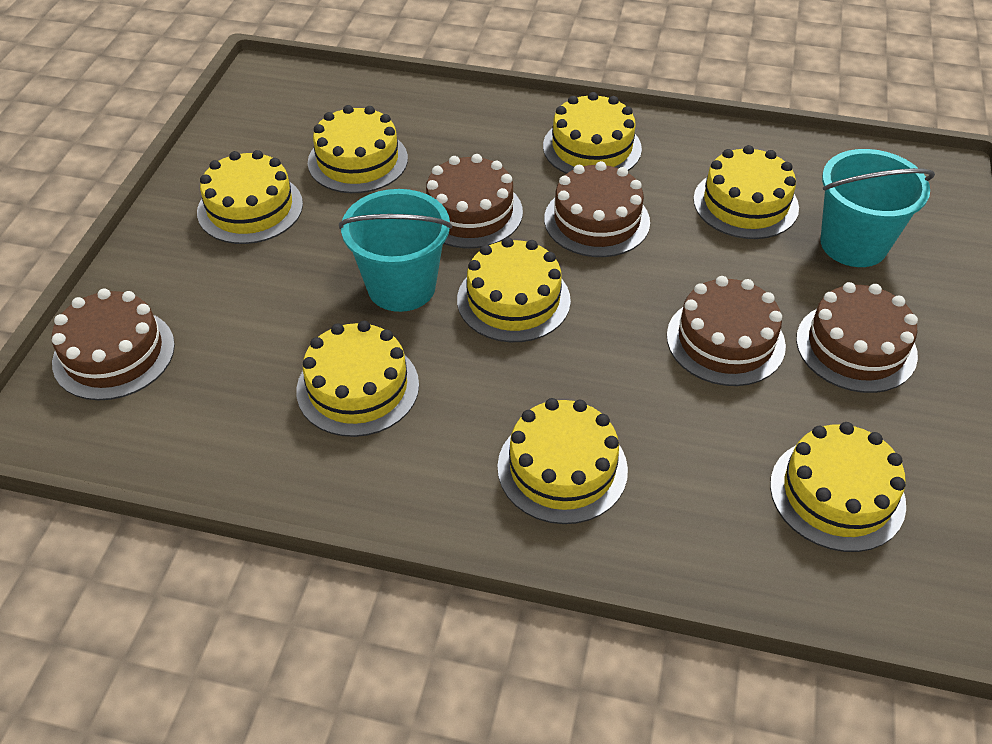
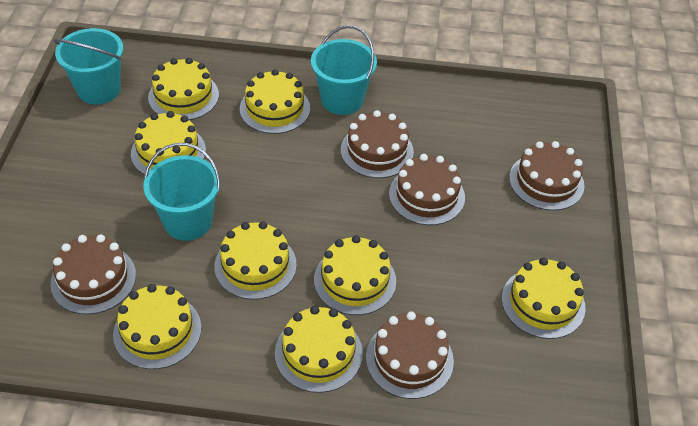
turquoise bucket: 2 -> 3

